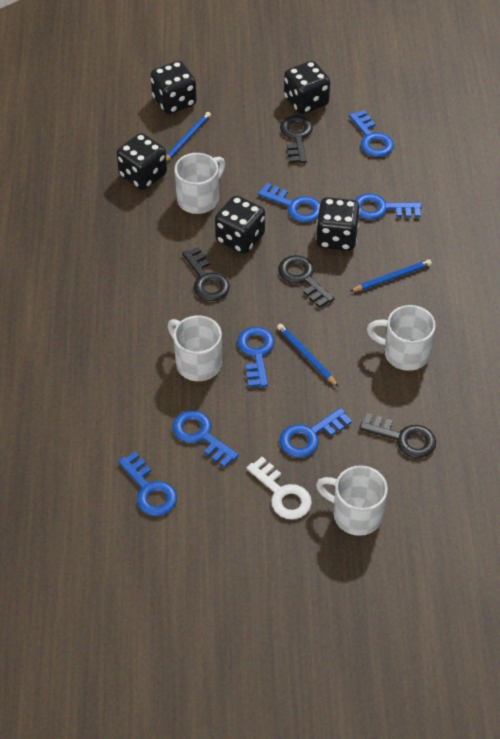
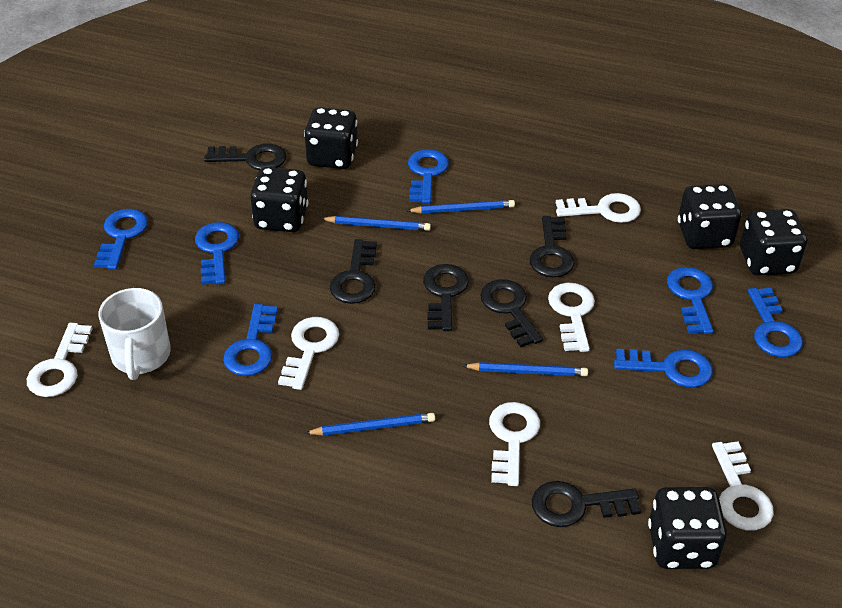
black key: 4 -> 6
blue pencil: 3 -> 4
white key: 1 -> 6
white mug: 4 -> 1

